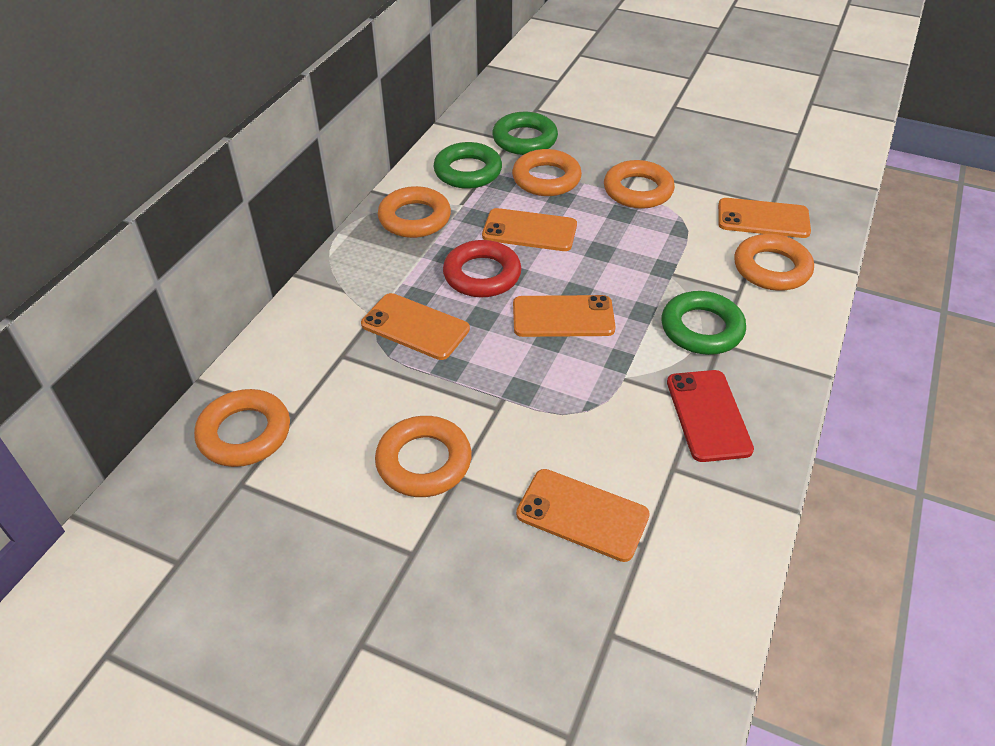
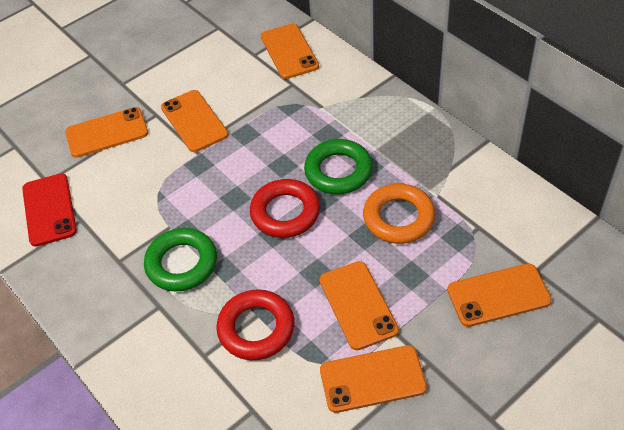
green ring: 3 -> 2
orange phone: 5 -> 6
orange ring: 6 -> 1
red ring: 1 -> 2

